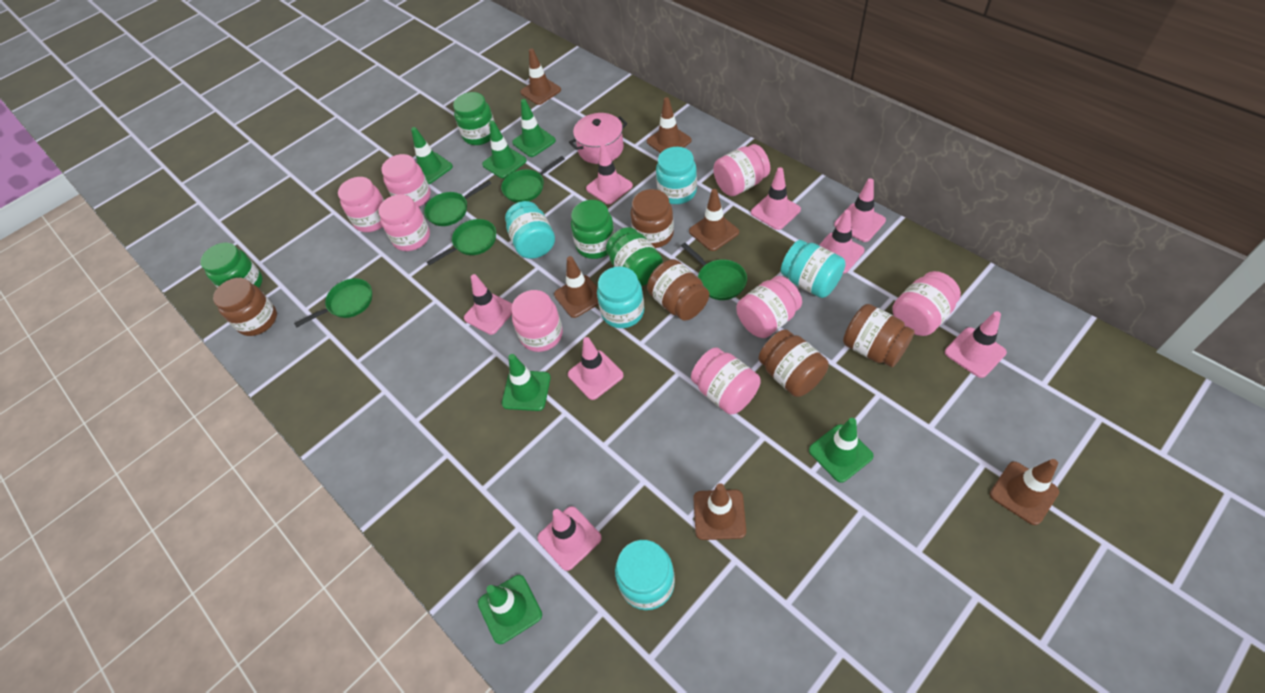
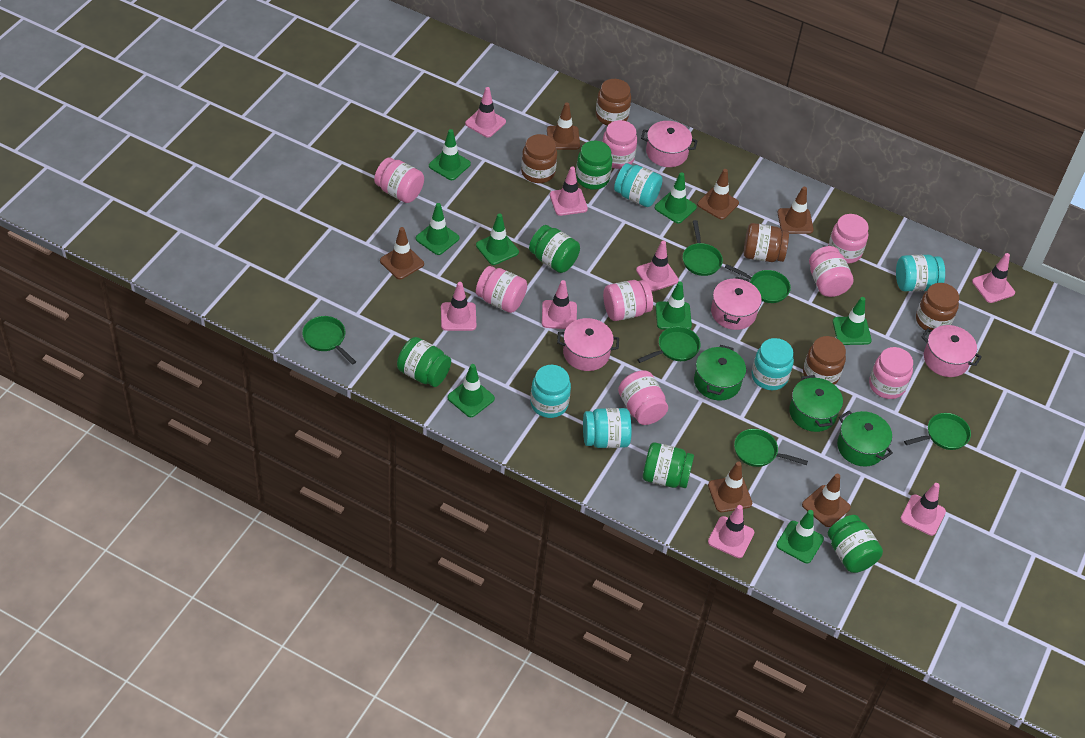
green jar: 4 -> 5
green pan: 5 -> 6
green pot: 0 -> 3
green traffic cone: 6 -> 8
pink pot: 1 -> 4

